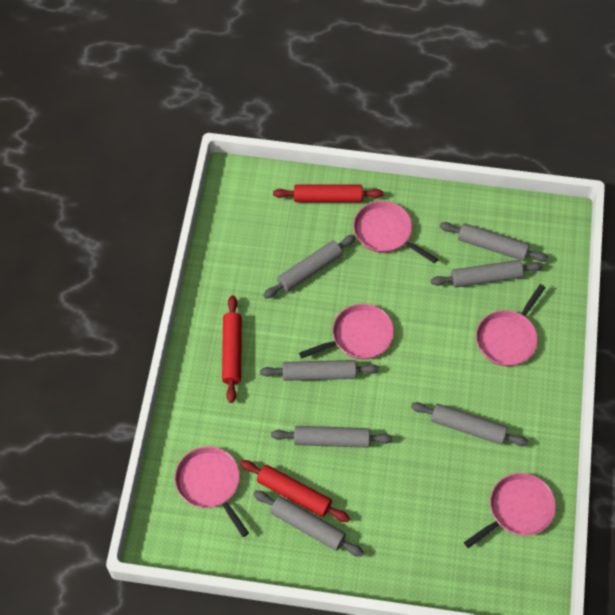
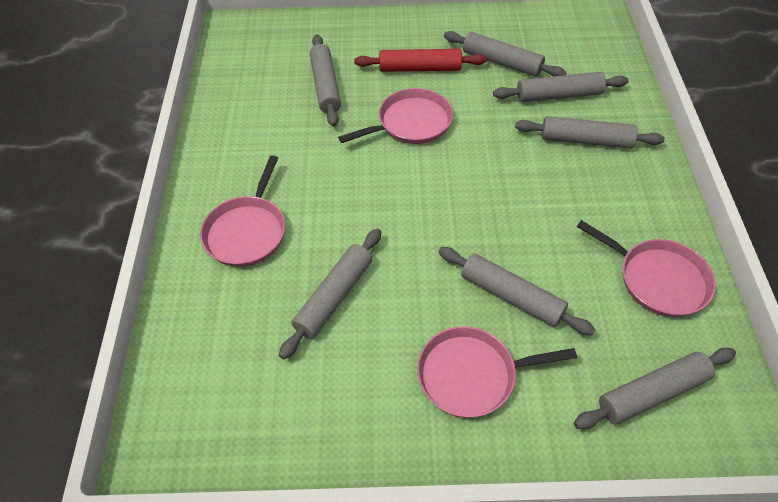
pink pan: 5 -> 4
red rolling pin: 3 -> 1

